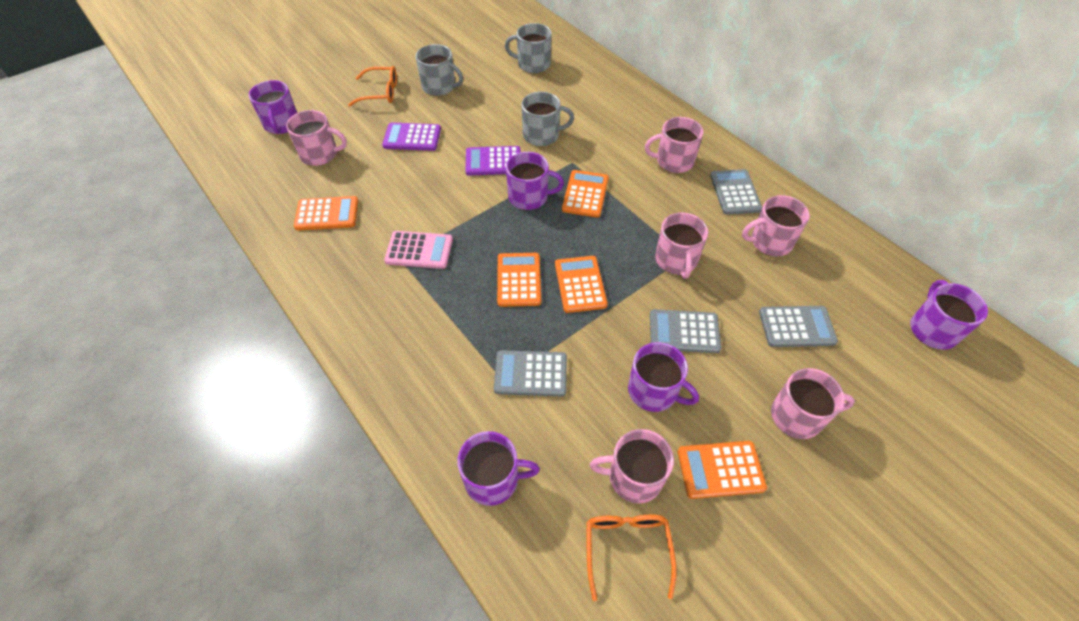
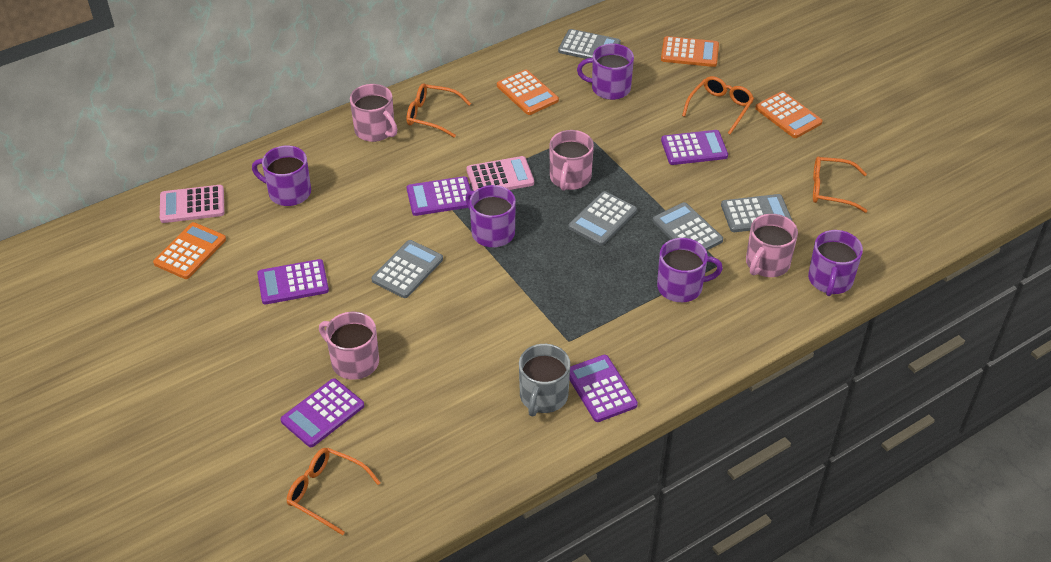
grey calculator: 4 -> 5
grey mug: 3 -> 1
orange calculator: 5 -> 4
orange glasses: 2 -> 4
pink calculator: 1 -> 2
pink mug: 6 -> 4
purple calculator: 2 -> 5

